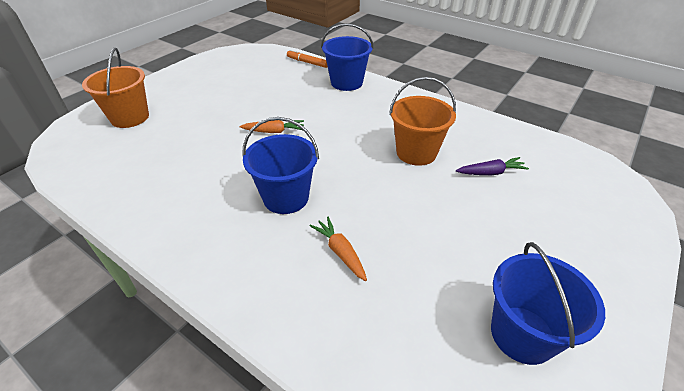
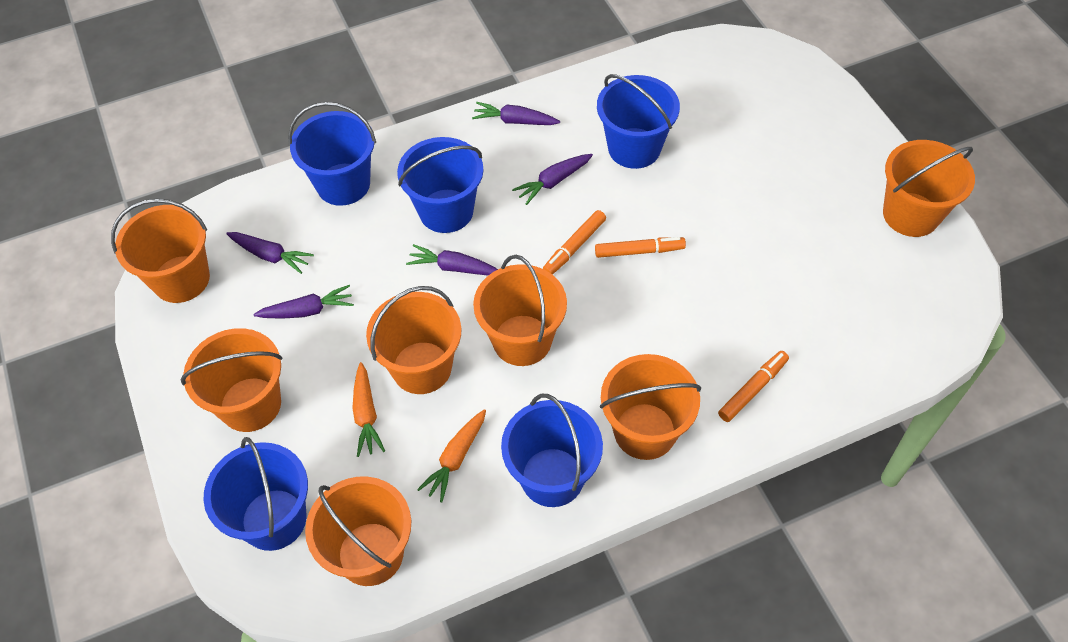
blue bucket: 3 -> 5
orange bucket: 2 -> 7
orange marker: 1 -> 3
purple carrot: 1 -> 5

